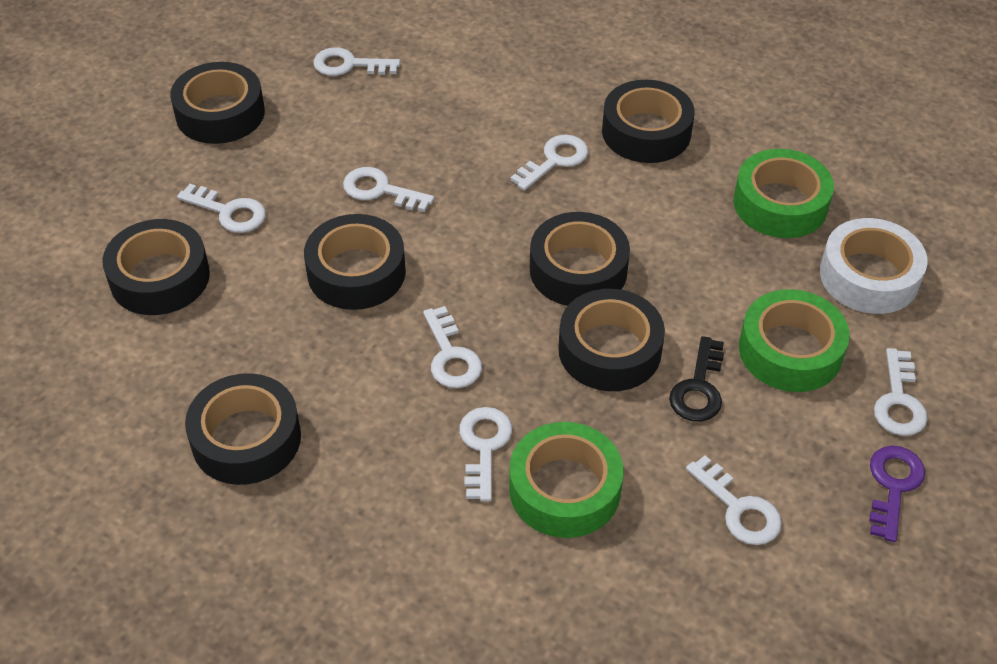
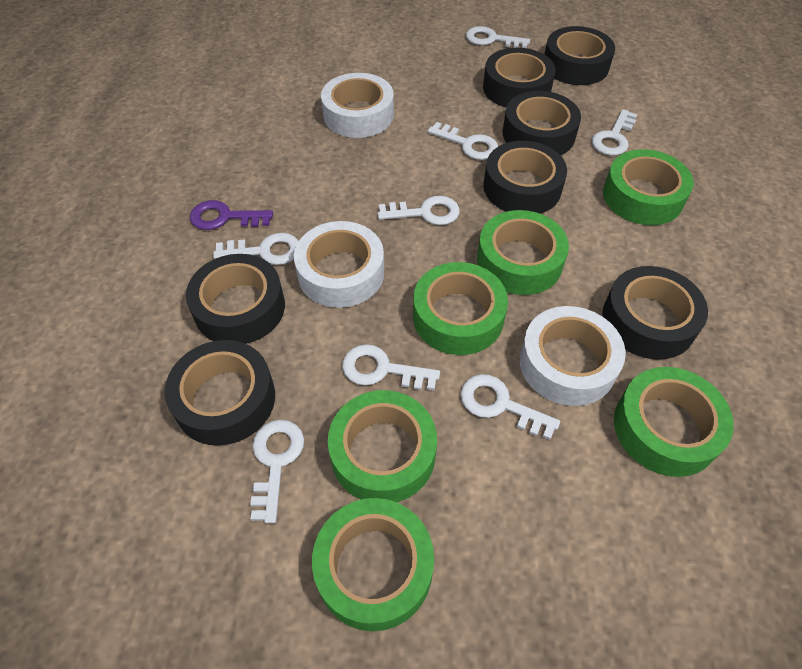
black key: 1 -> 0
green tape: 3 -> 6
white tape: 1 -> 3

